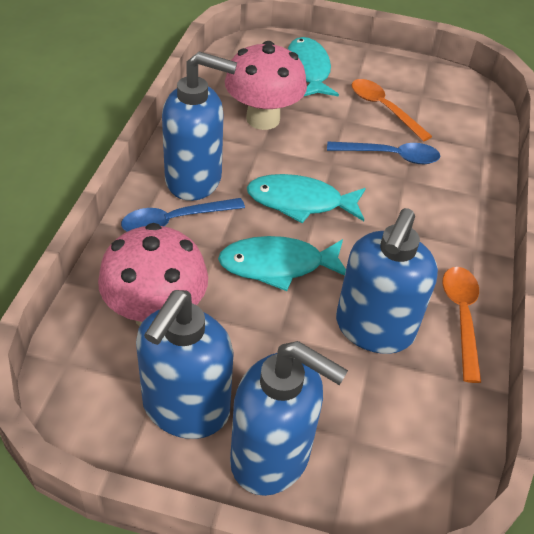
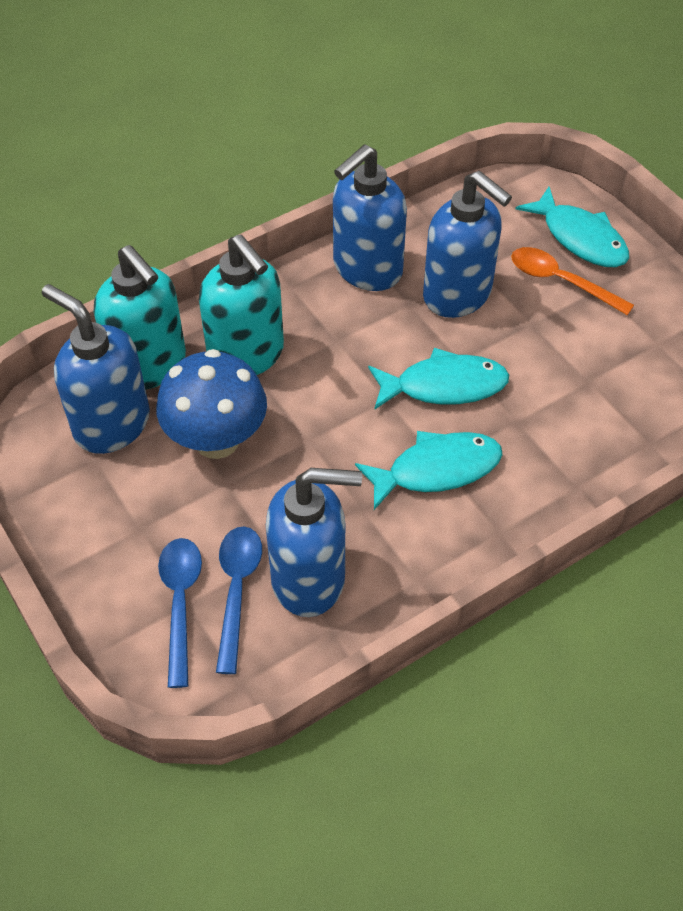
blue mushroom: 0 -> 1
orange spoon: 2 -> 1
pink mushroom: 2 -> 0
turquoise soap dispenser: 0 -> 2

